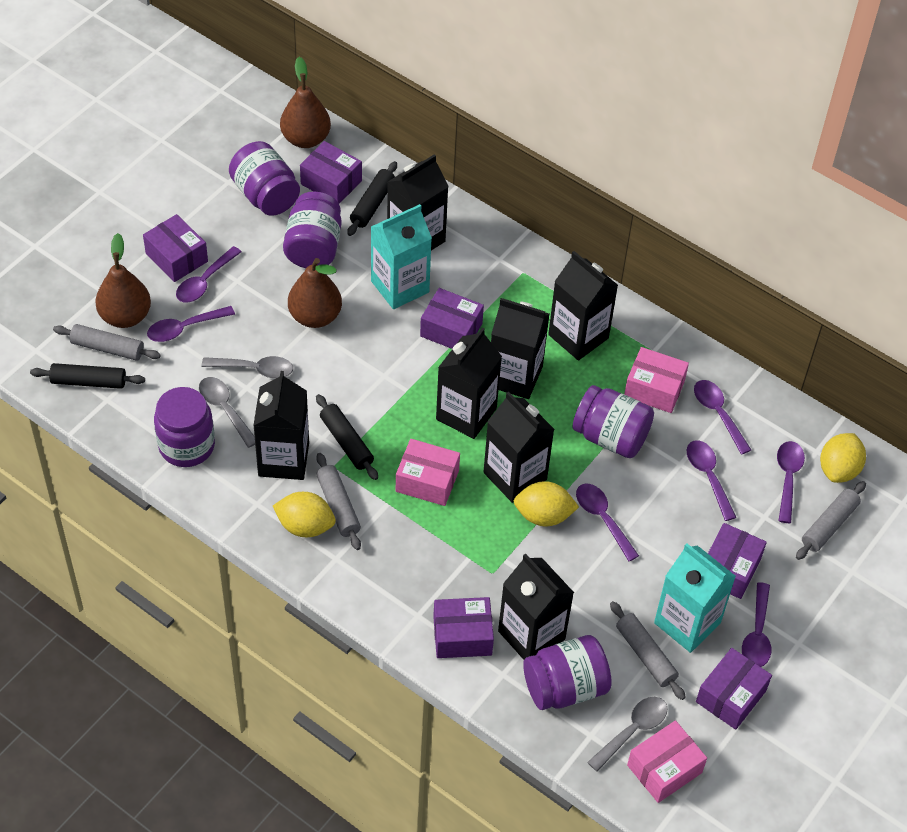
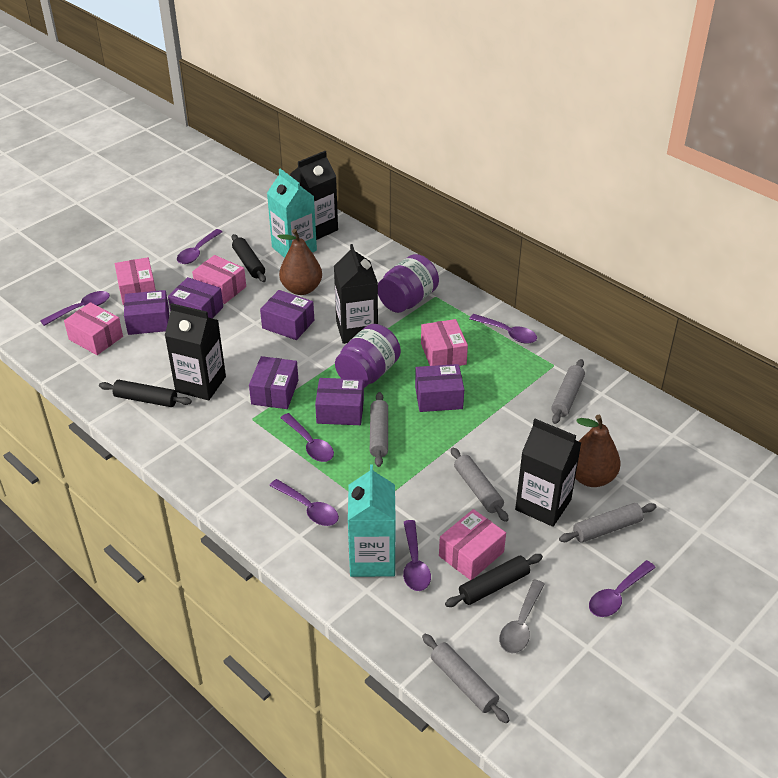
black carton: 7 -> 4
brown pear: 3 -> 2
grey rolling pin: 4 -> 5
grey spoon: 3 -> 1
pink box: 3 -> 5
purple jar: 5 -> 2
yellow lemon: 3 -> 0

